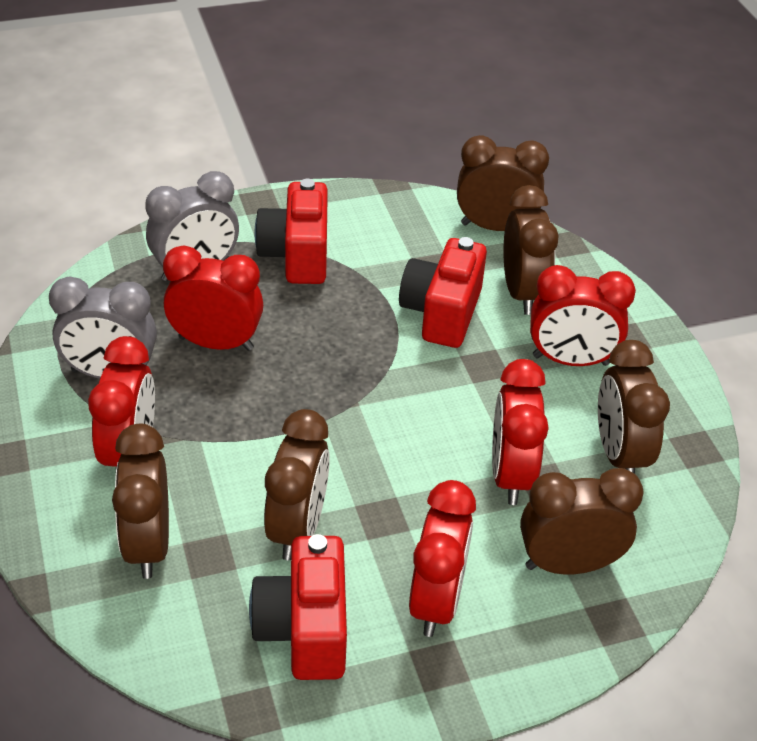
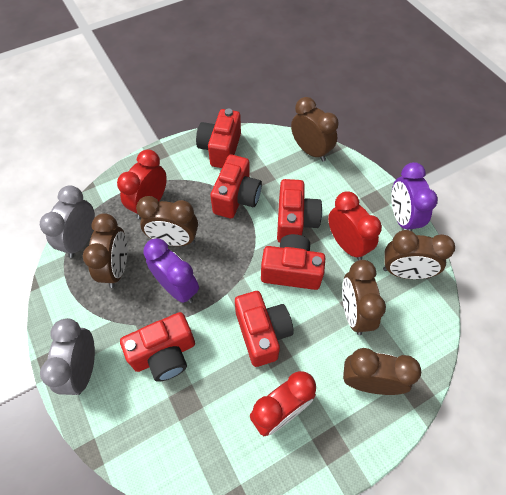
purple clock: 0 -> 2
red camera: 3 -> 6
red clock: 5 -> 3

